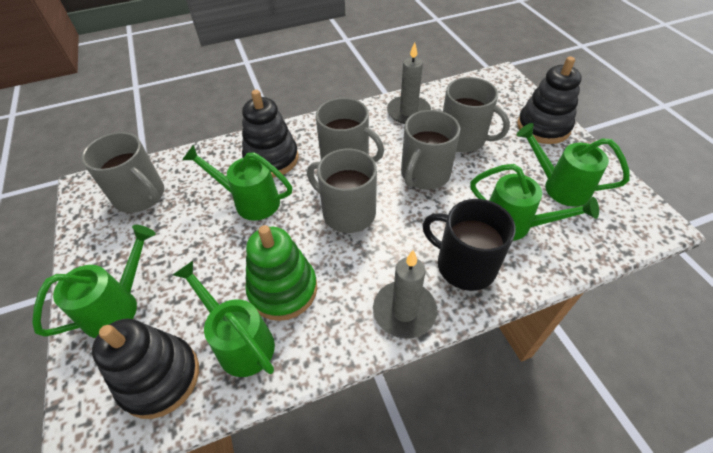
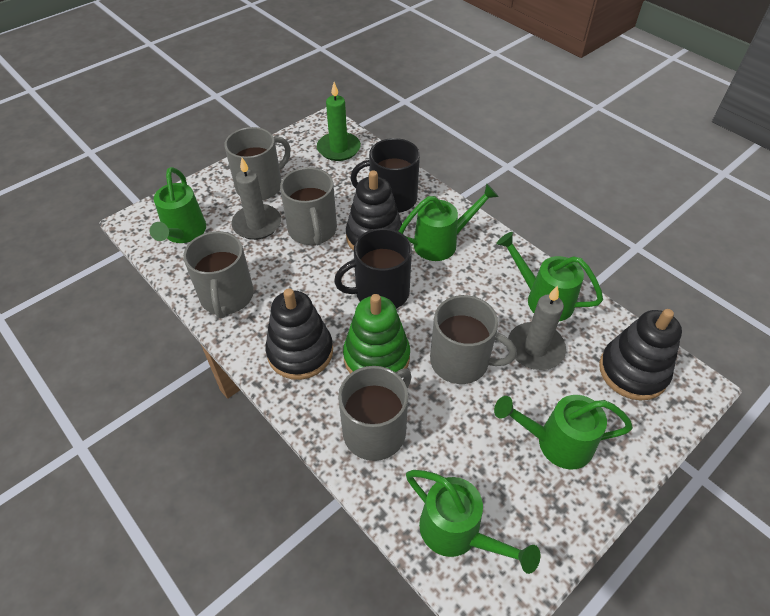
black mug: 1 -> 2
green candle: 0 -> 1

